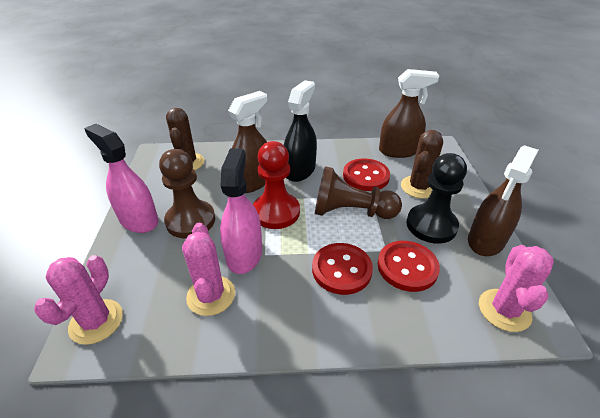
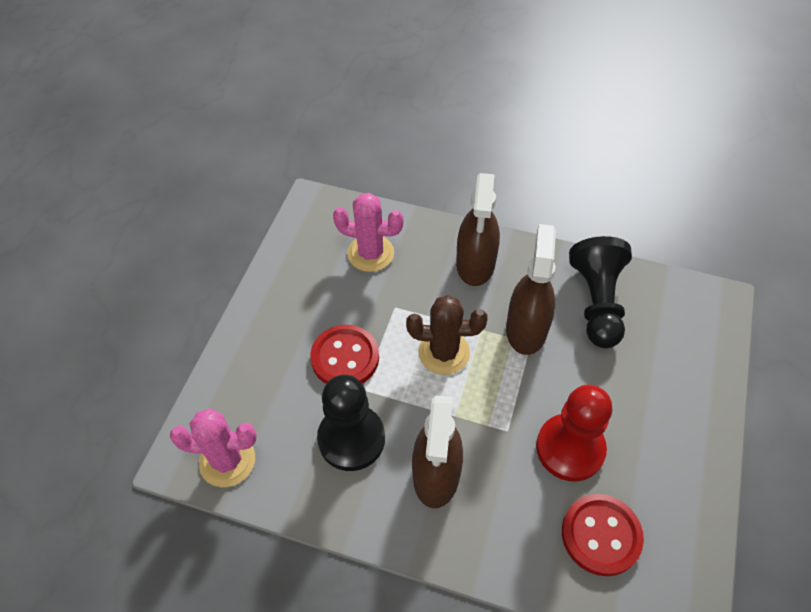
black pawn: 1 -> 2
black spray bottle: 1 -> 0
brown cactus: 2 -> 1
brown pawn: 2 -> 0
pink cactus: 3 -> 2
pink spray bottle: 2 -> 0
red button: 3 -> 2

